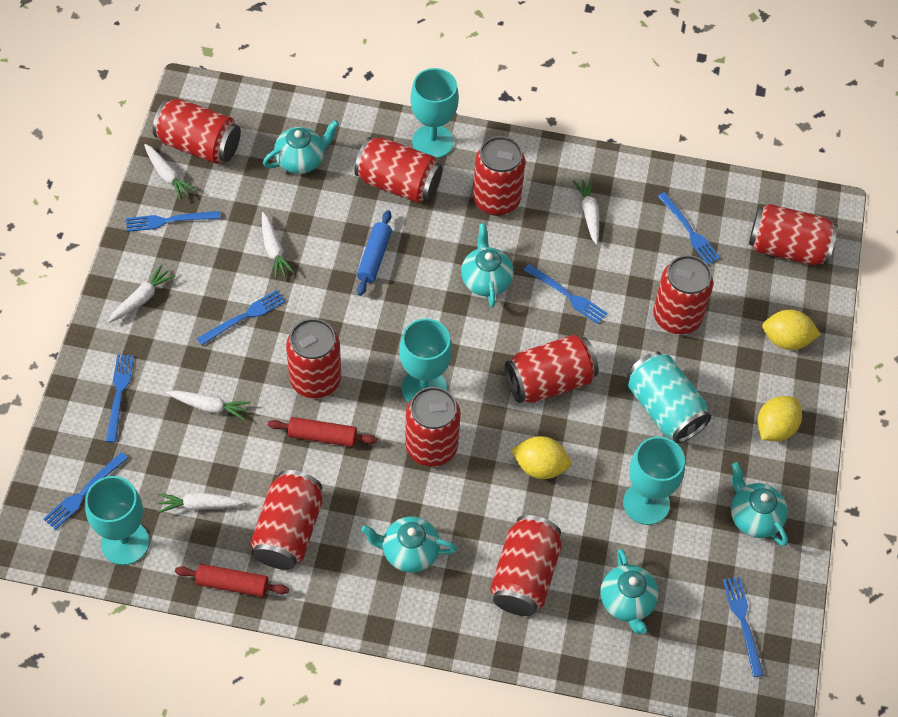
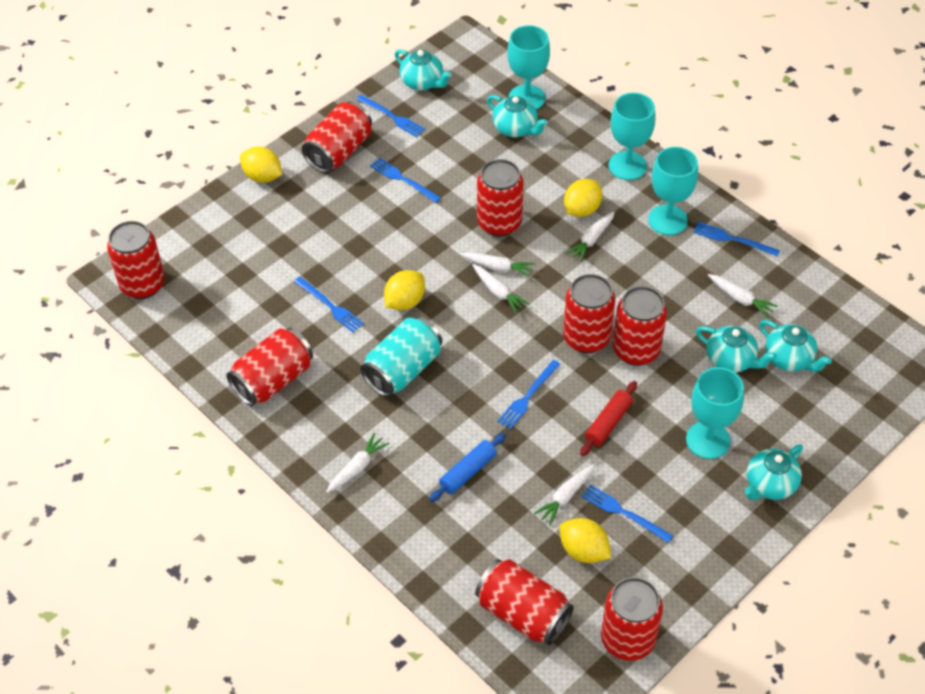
blue fork: 7 -> 6
red can: 10 -> 8
red rolling pin: 2 -> 1
yellow lemon: 3 -> 4

